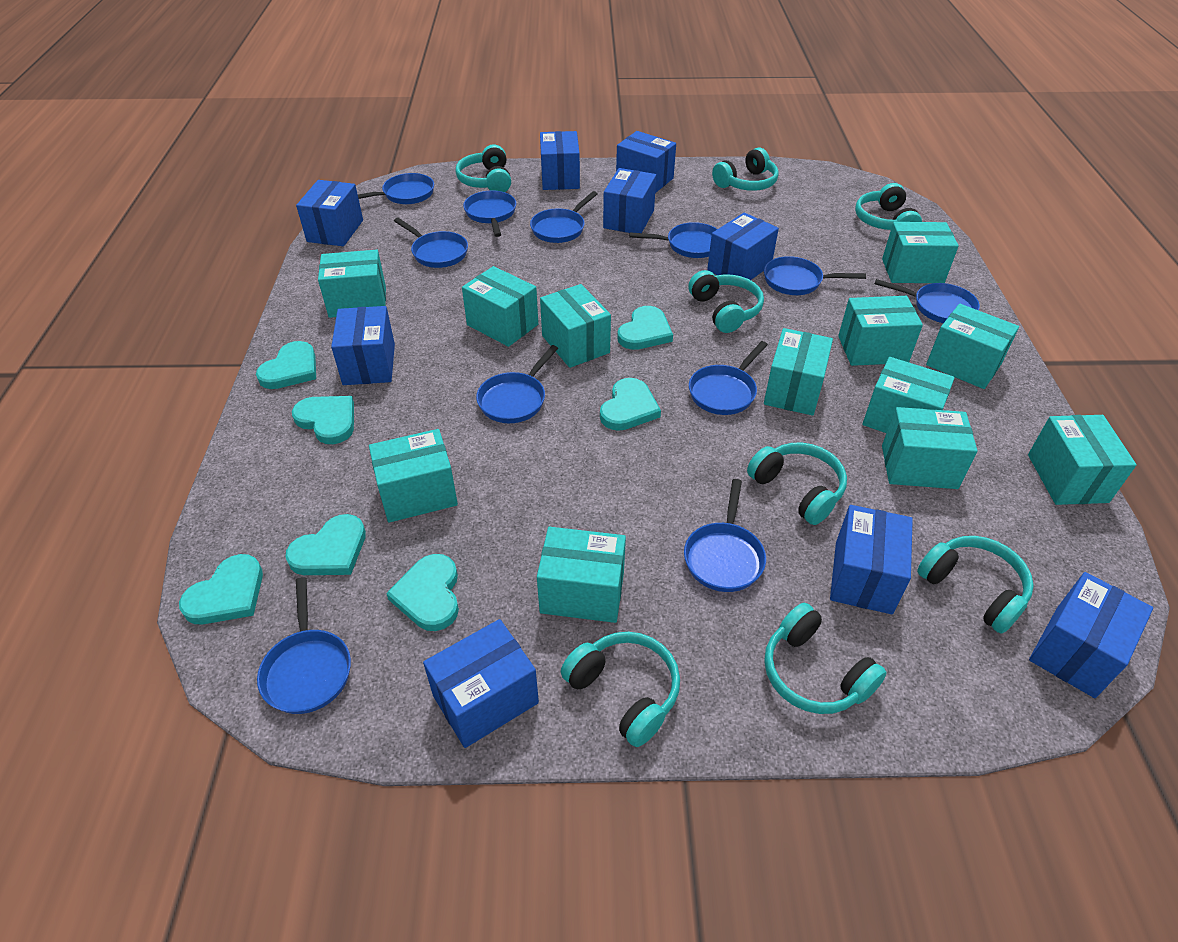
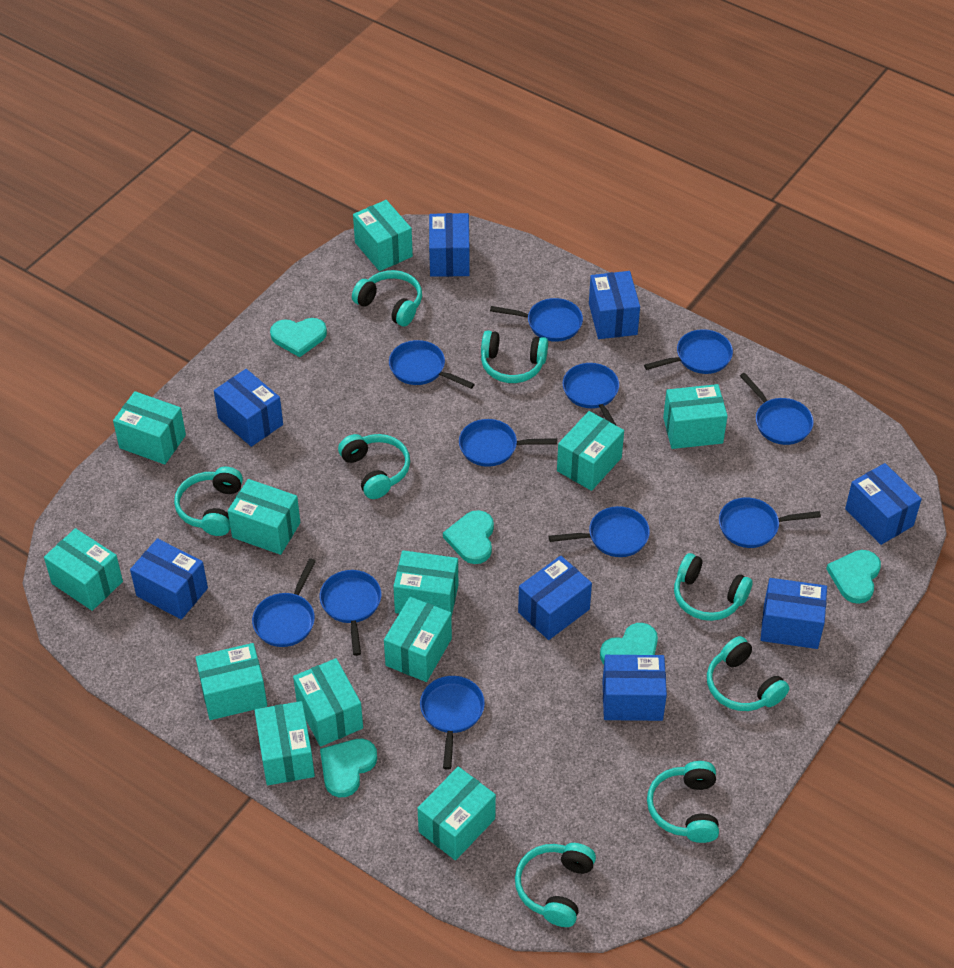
blue box: 9 -> 8
turquoise heart: 7 -> 5

